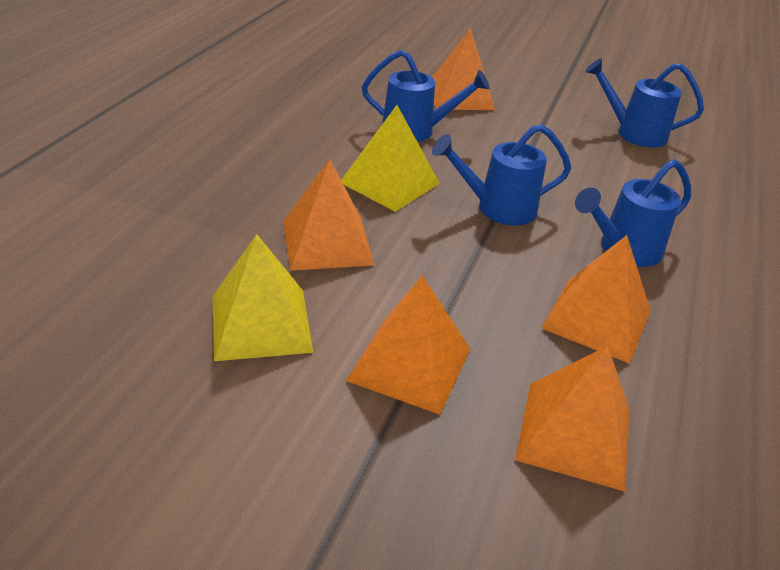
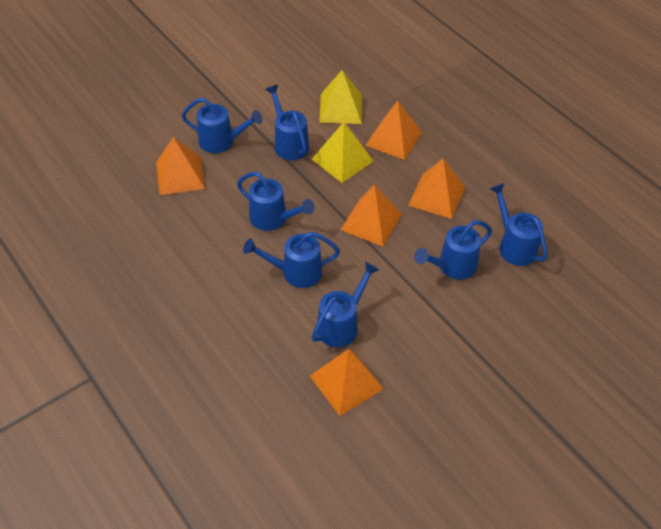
blue watering can: 4 -> 7

